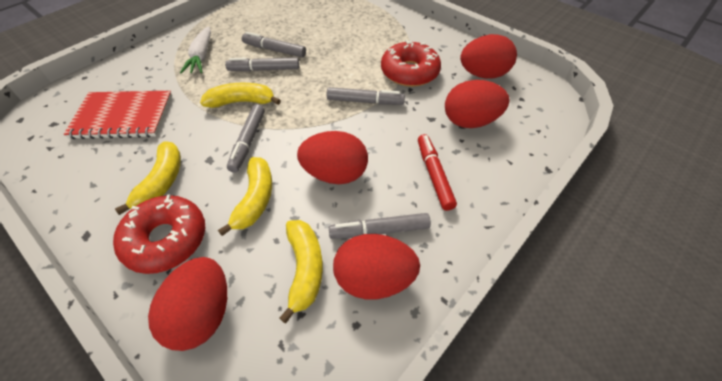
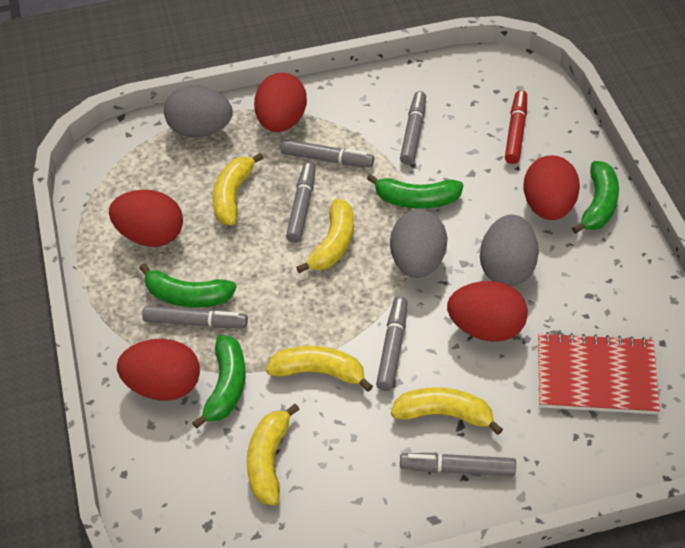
green banana: 0 -> 4
grey egg: 0 -> 3
grey marker: 5 -> 6
red donut: 2 -> 0
white carrot: 1 -> 0
yellow banana: 4 -> 5

